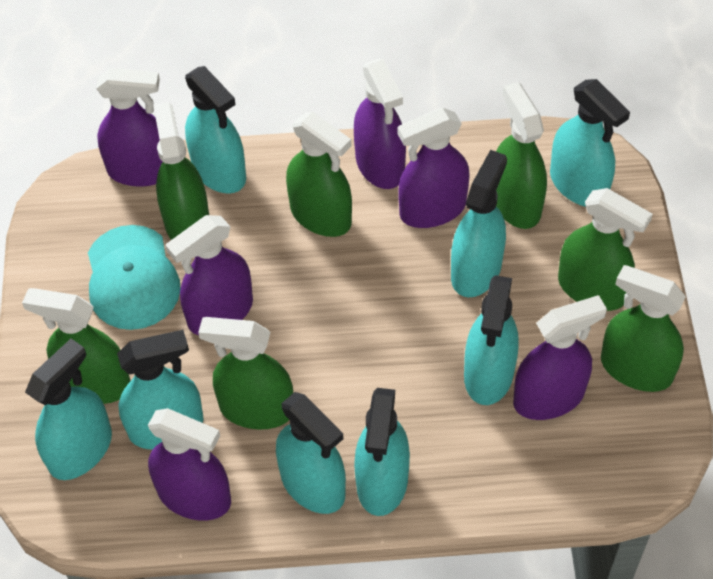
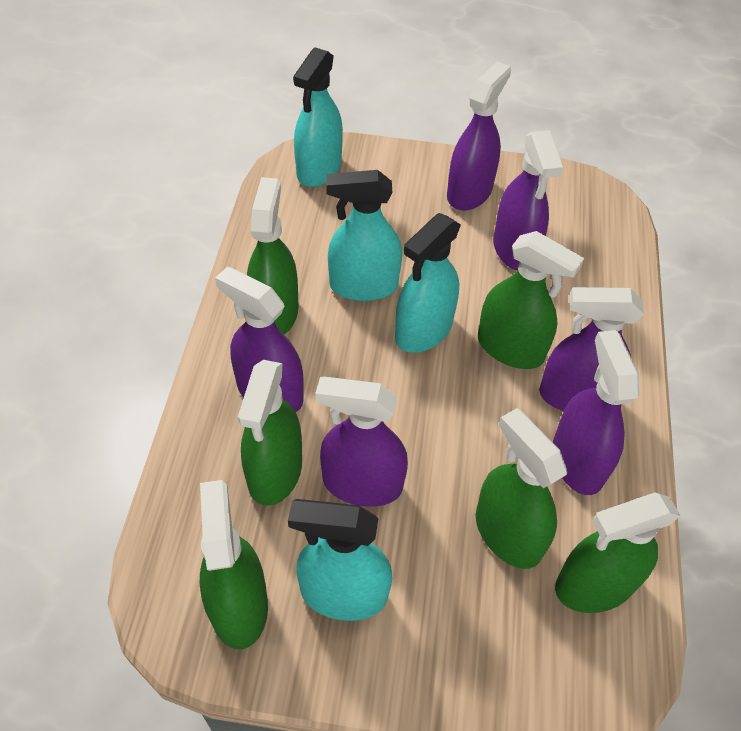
green spray bottle: 7 -> 6
turquoise cap: 1 -> 0
turquoise spray bottle: 8 -> 4

